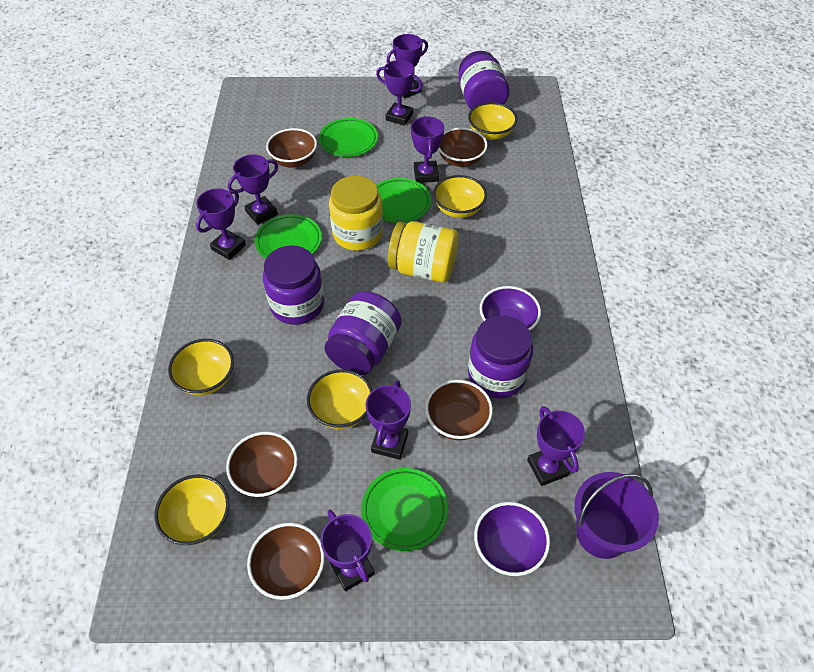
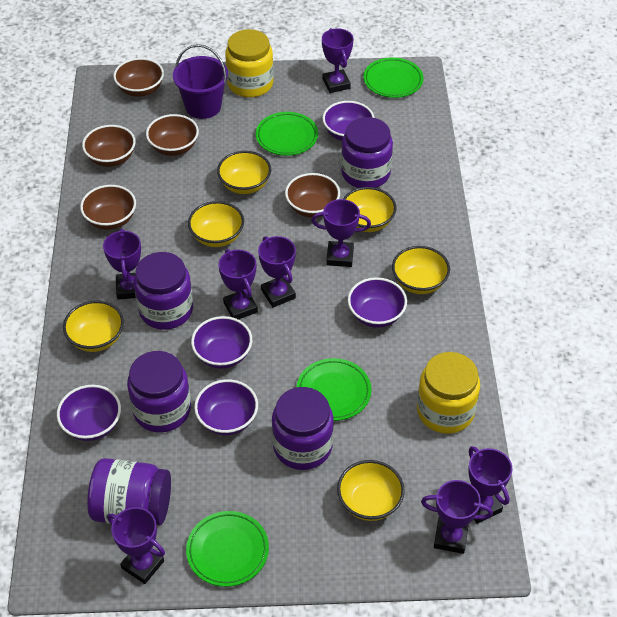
purple bowl: 2 -> 5
purple jar: 4 -> 5
yellow bowl: 5 -> 6

